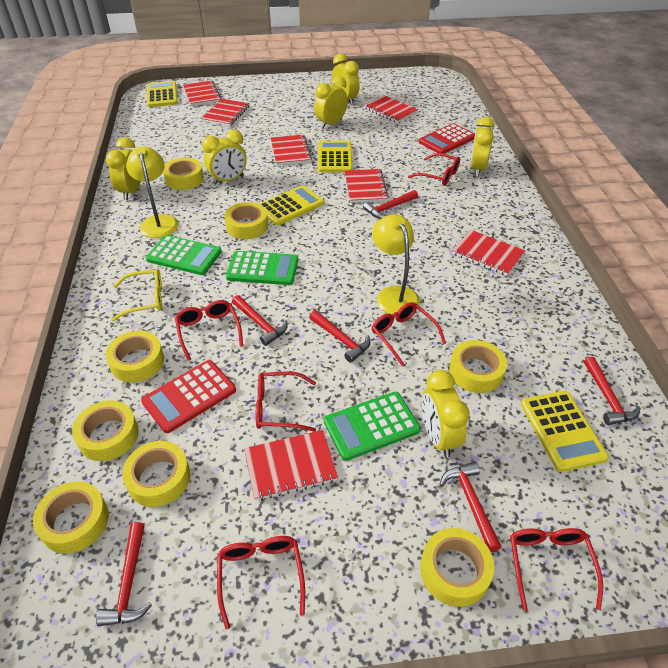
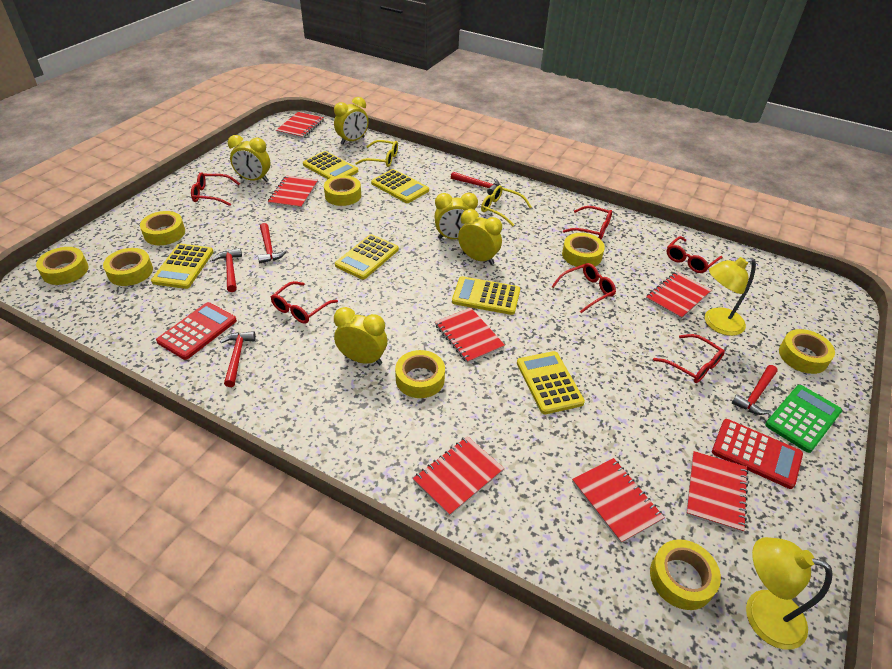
green calculator: 3 -> 1
red hammer: 6 -> 5
yellow calculator: 4 -> 6
yellow clock: 6 -> 5
yellow glasses: 1 -> 2

